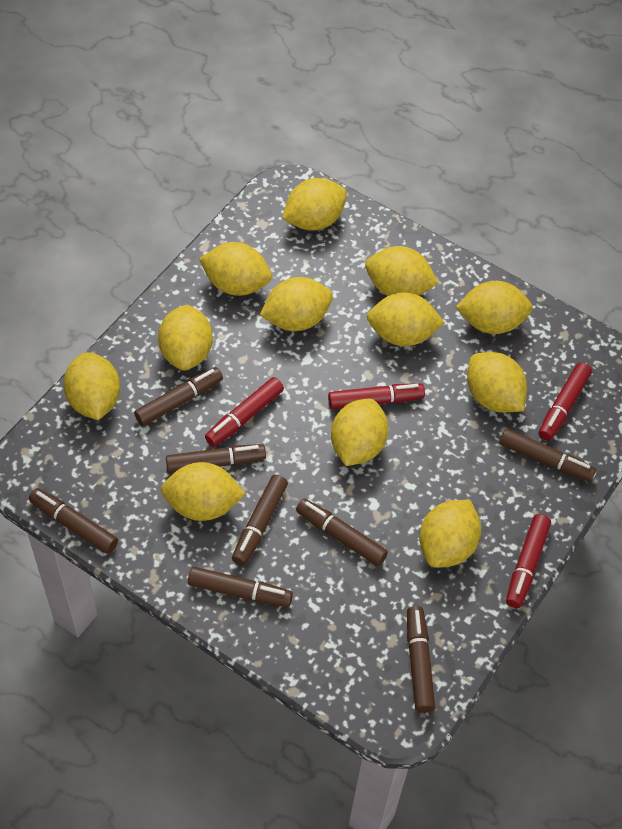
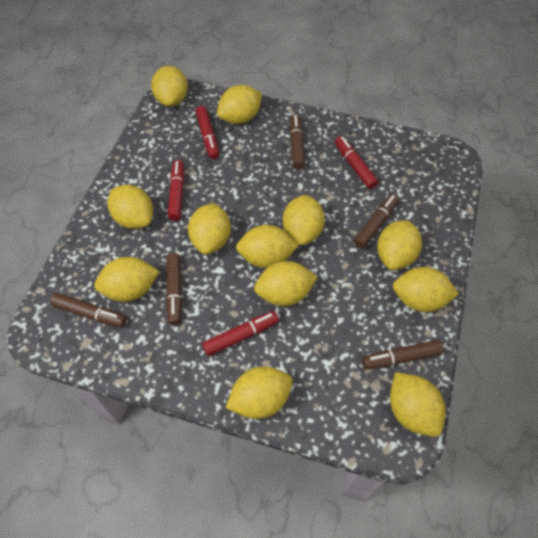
brown marker: 8 -> 5

